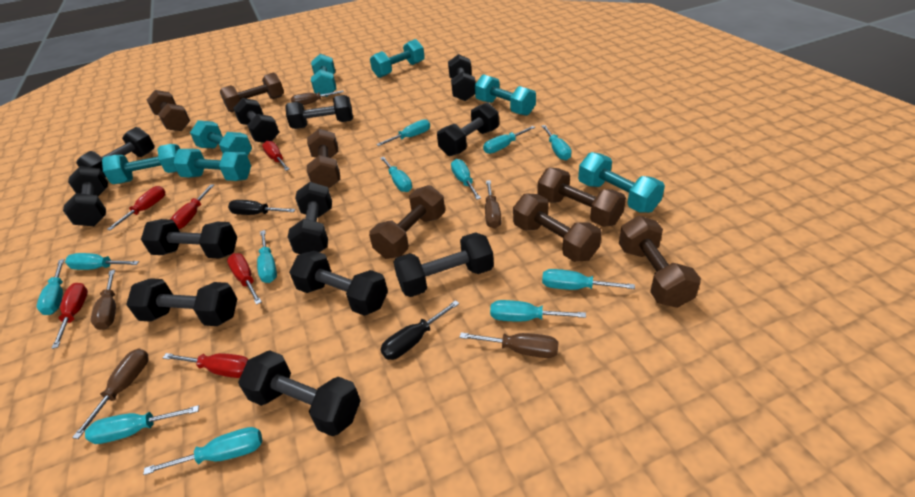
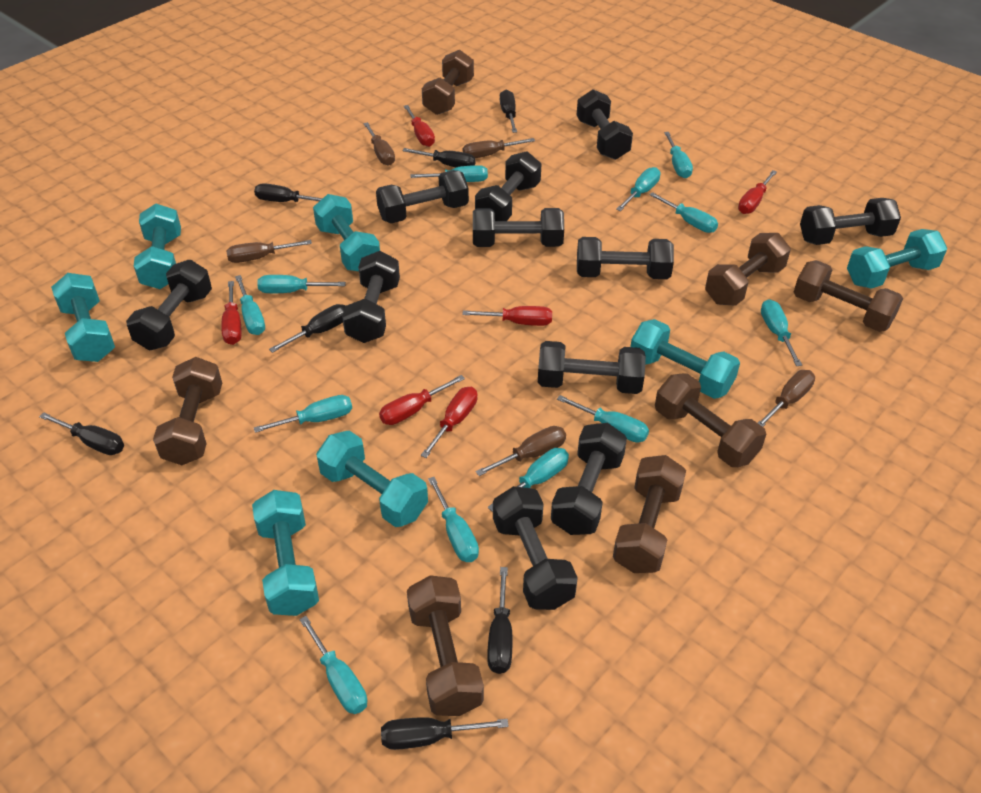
black dumbbell: 12 -> 11
black screwdriver: 2 -> 7

